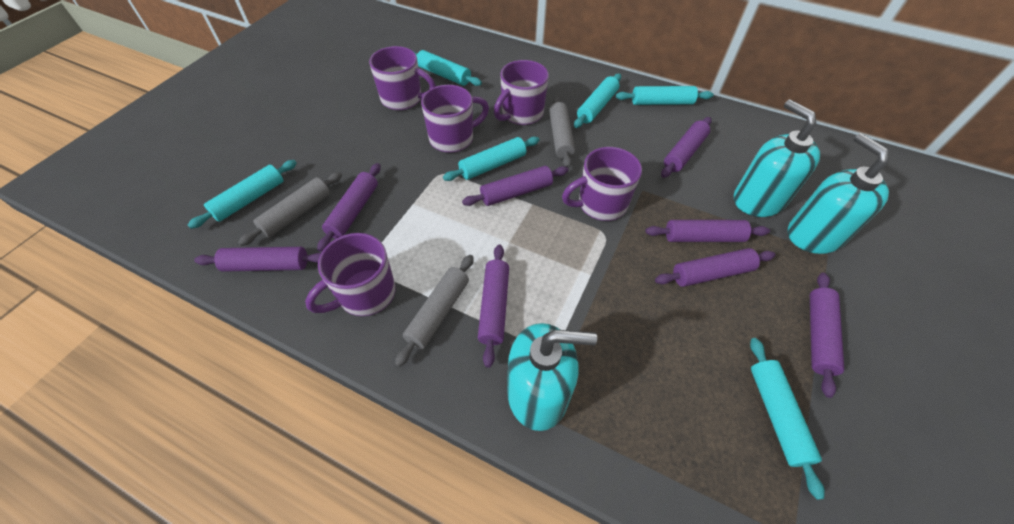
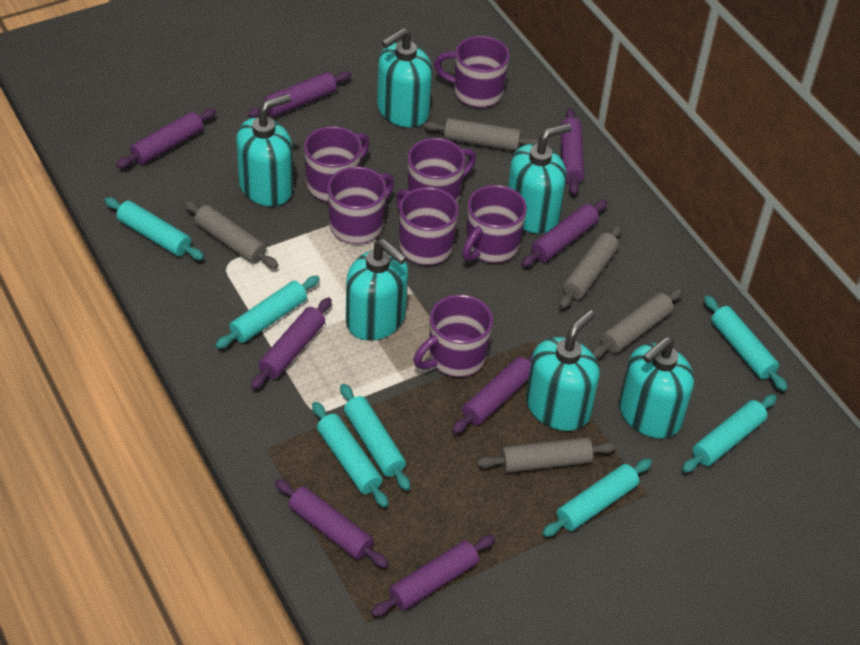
grey rolling pin: 3 -> 5
purple mug: 5 -> 7
turquoise rolling pin: 6 -> 7
turquoise soap dispenser: 3 -> 6

